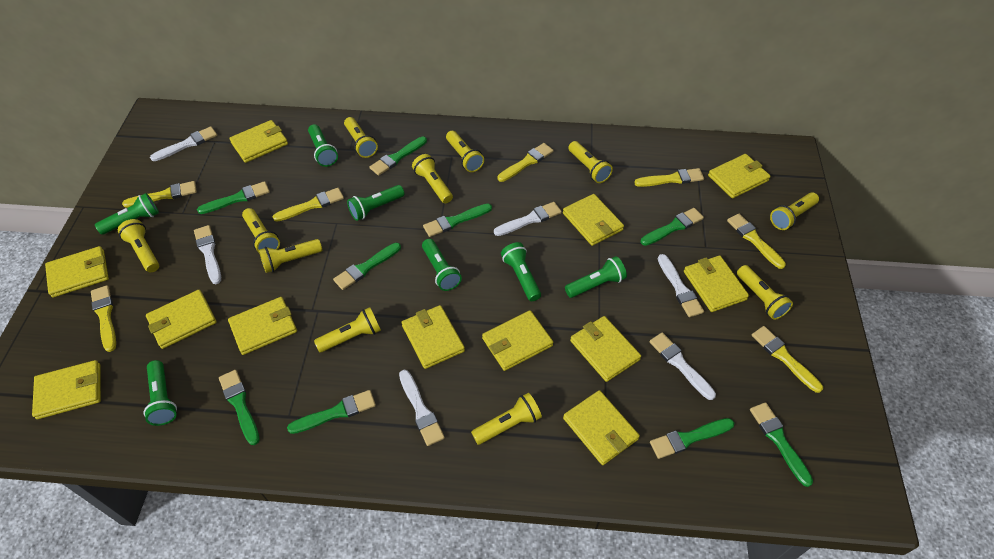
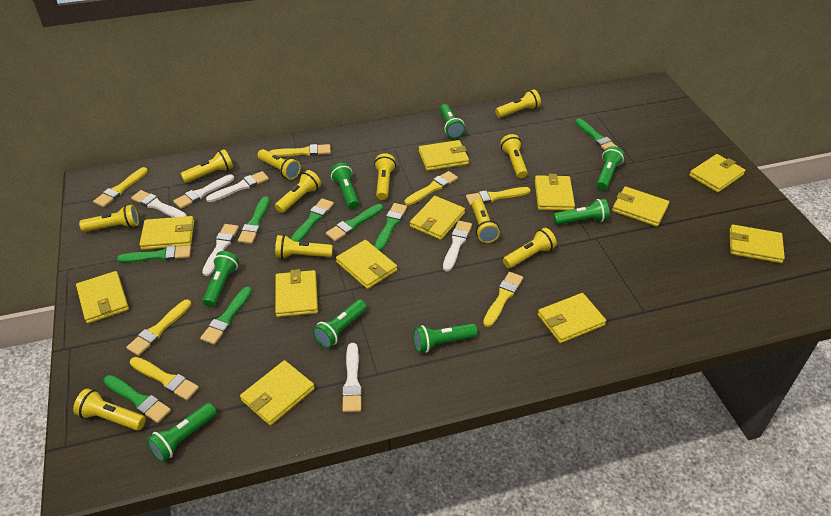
green brush: 9 -> 8
green flashlight: 7 -> 8

